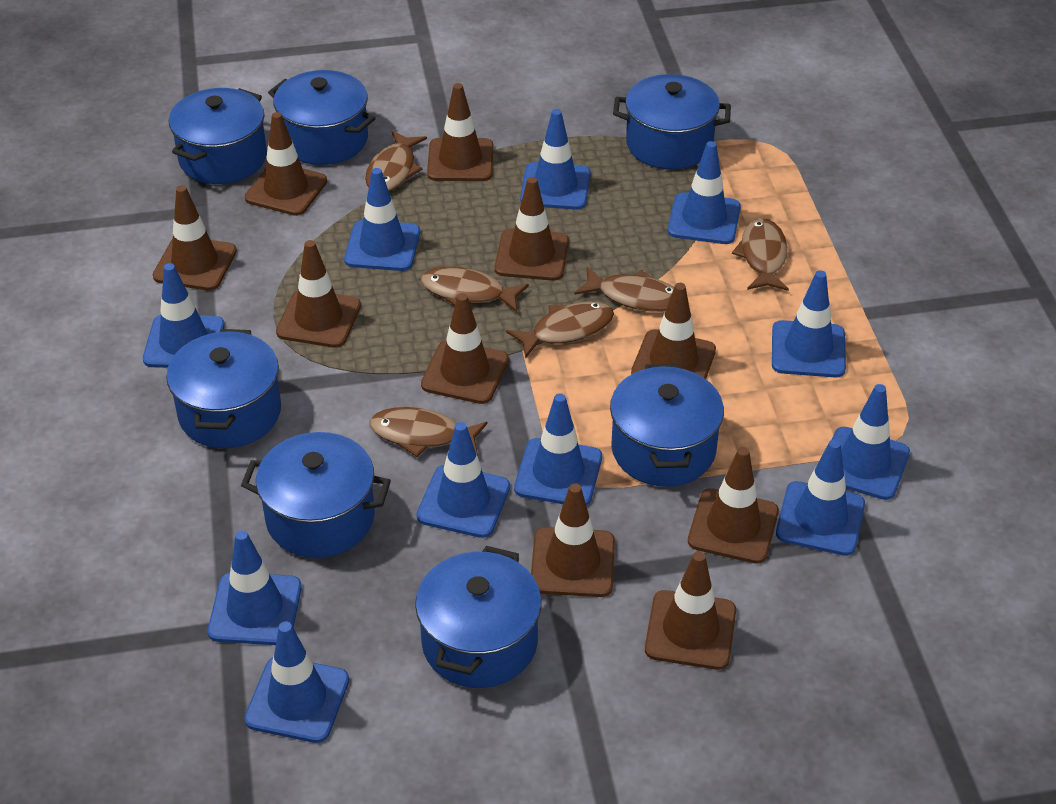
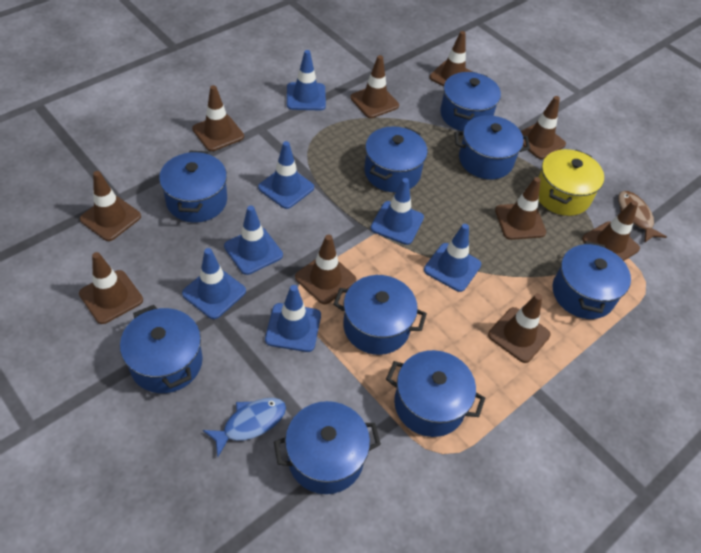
blue fish: 0 -> 1
blue pot: 7 -> 9
blue traffic cone: 11 -> 7
brown fish: 6 -> 1
yellow pot: 0 -> 1

